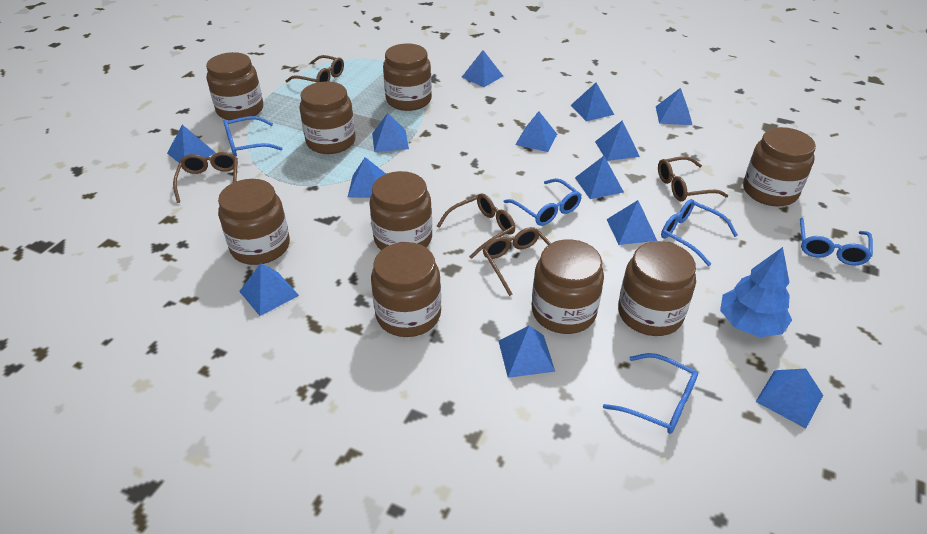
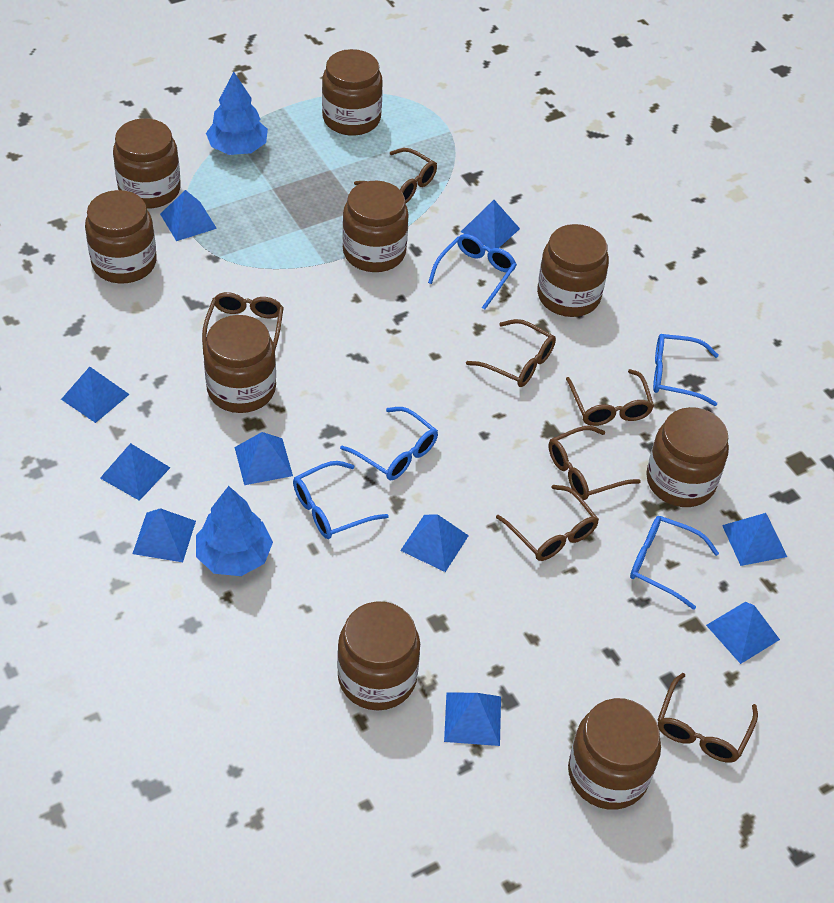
blue pyramid: 13 -> 10
blue tree: 1 -> 2
brown glasses: 5 -> 7

